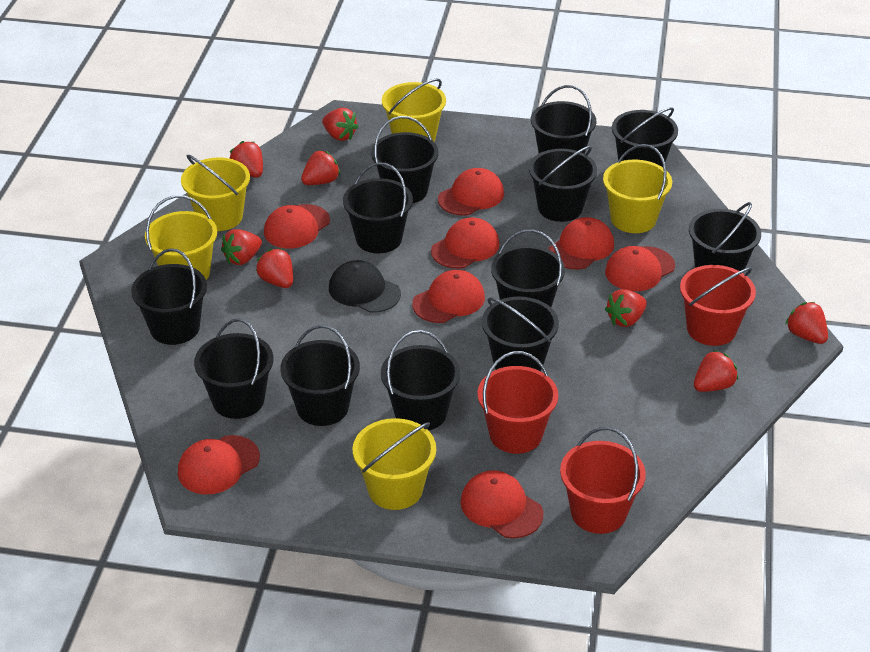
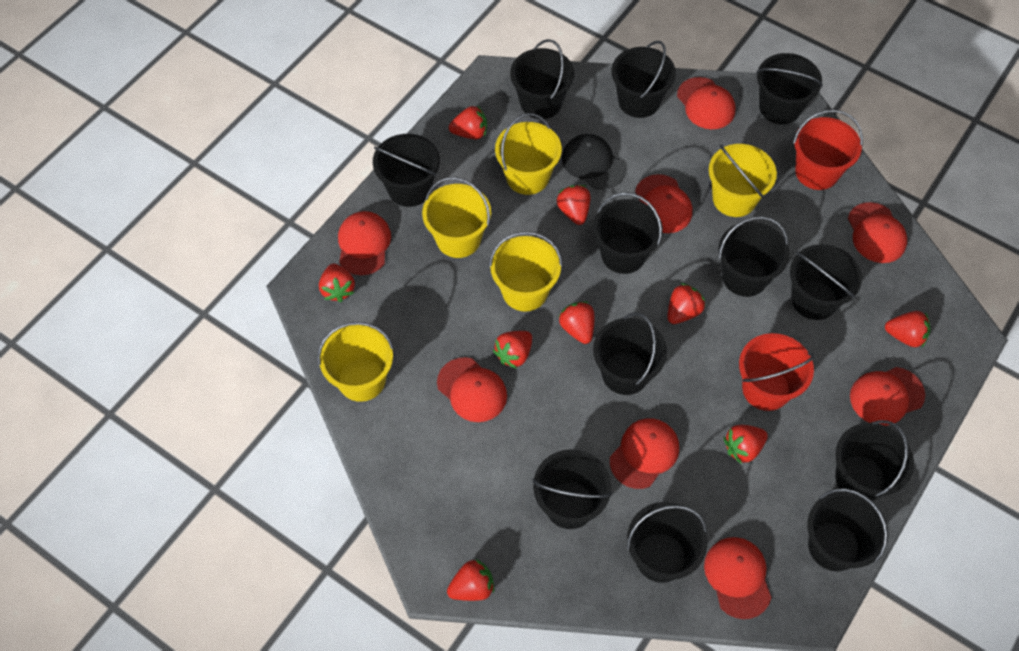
red bucket: 3 -> 2
red strawberry: 8 -> 9

